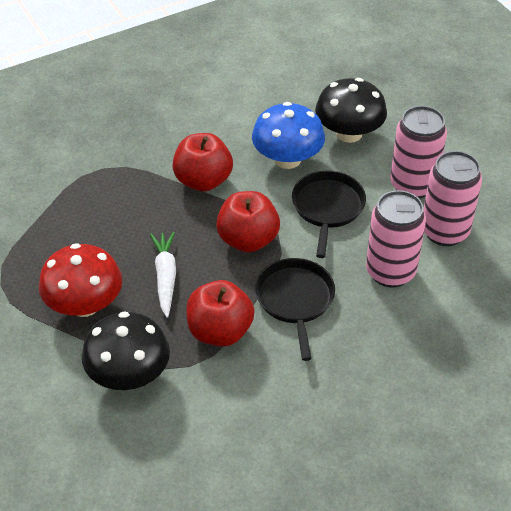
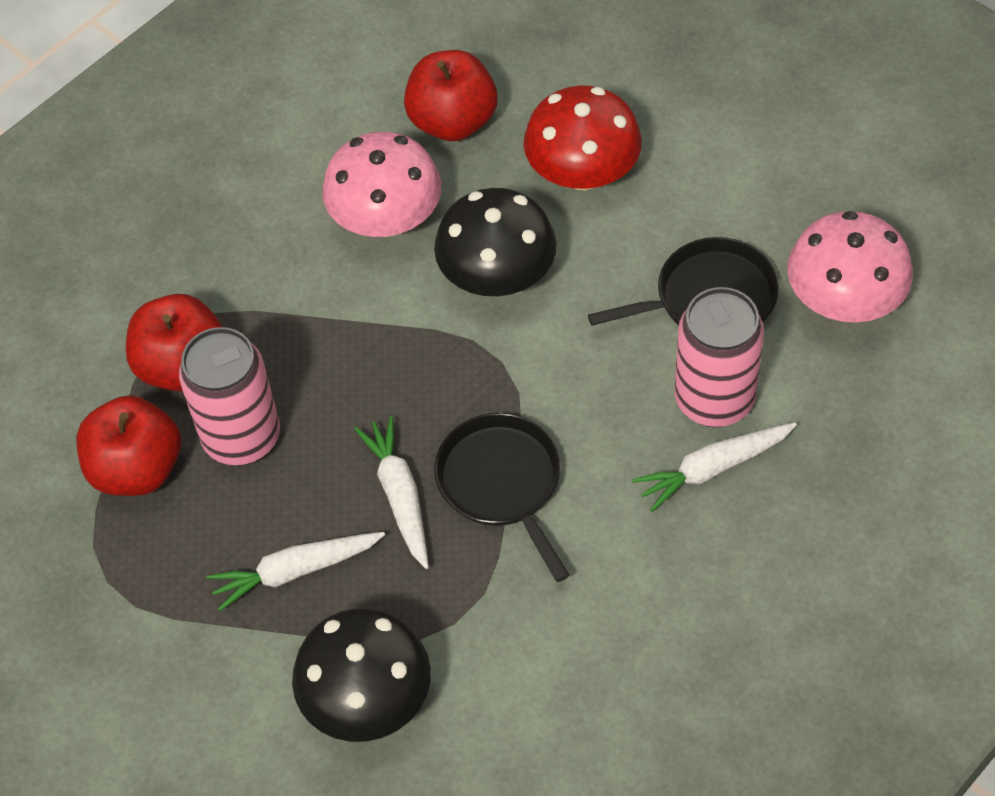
blue mushroom: 1 -> 0
pink can: 3 -> 2
pink mushroom: 0 -> 2
white carrot: 1 -> 3

